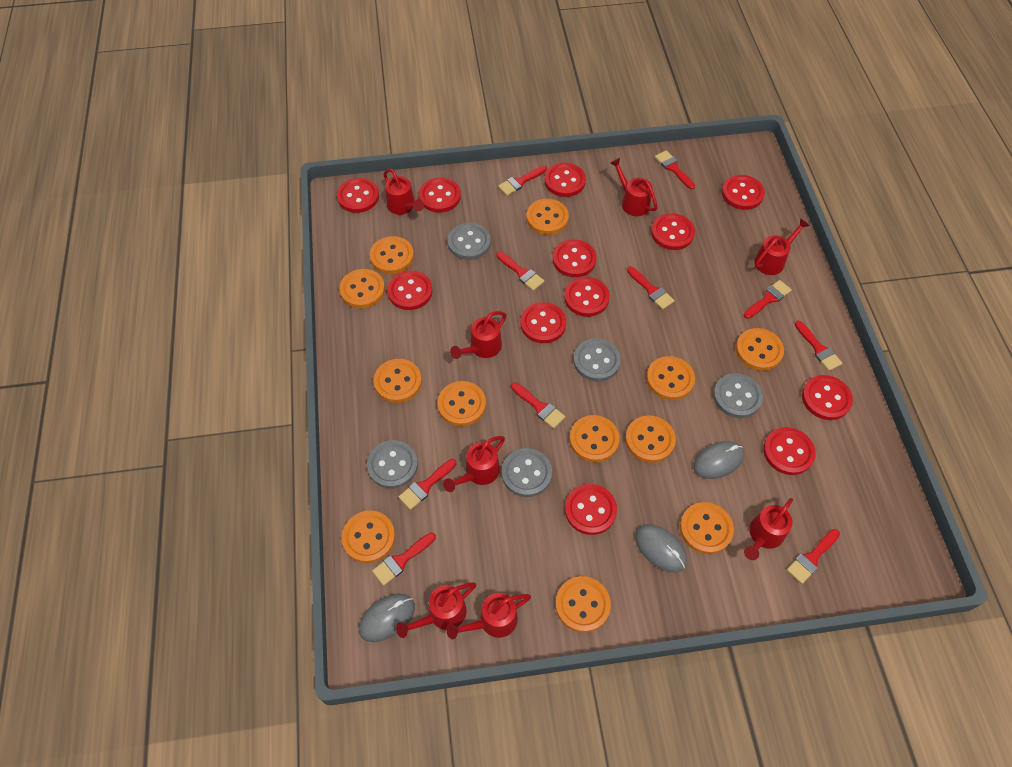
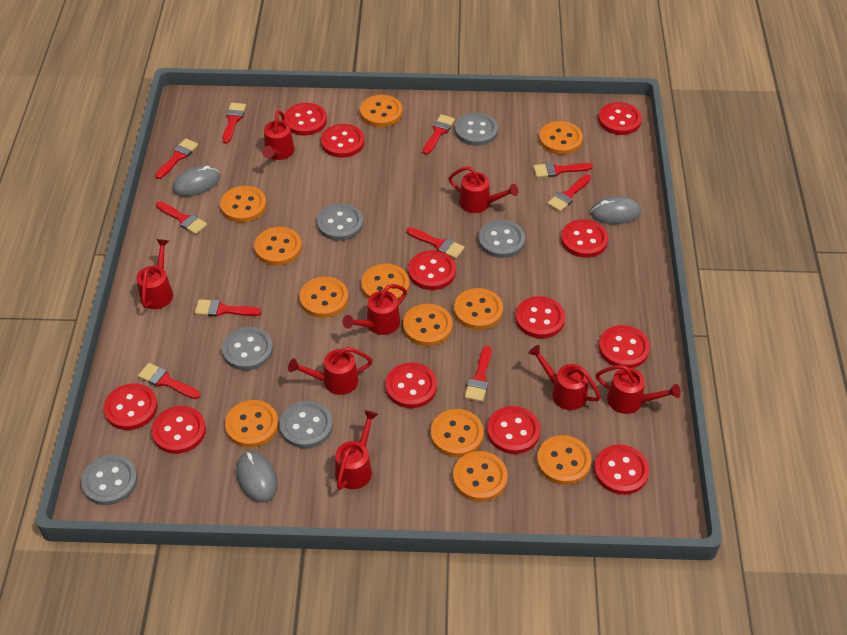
grey button: 5 -> 6

